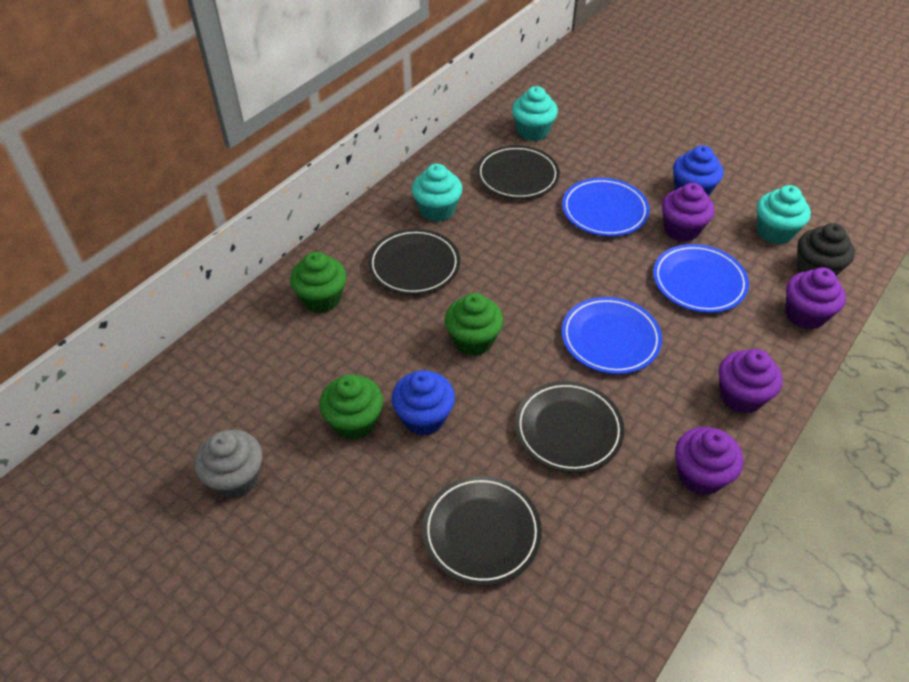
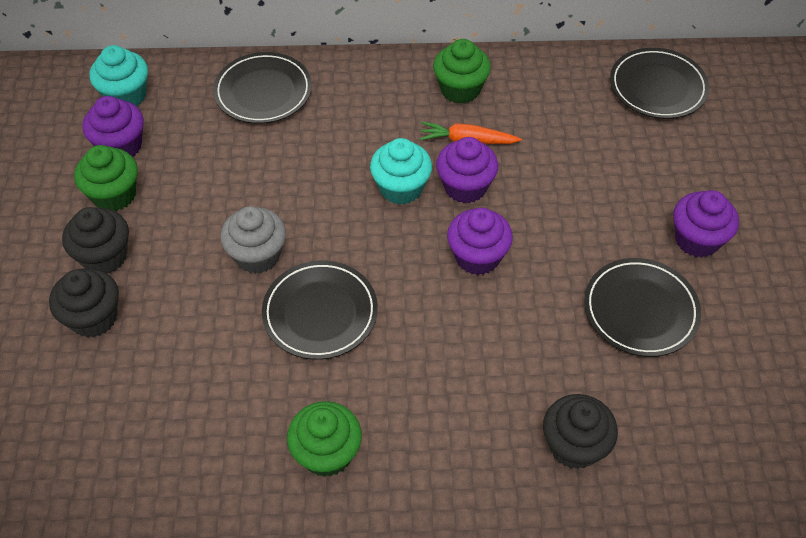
black cupcake: 1 -> 3
blue cupcake: 2 -> 0
blue plate: 3 -> 0
orange carrot: 0 -> 1
turquoise cupcake: 3 -> 2

